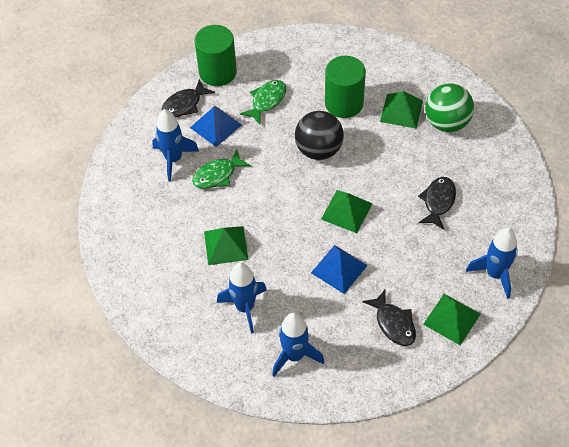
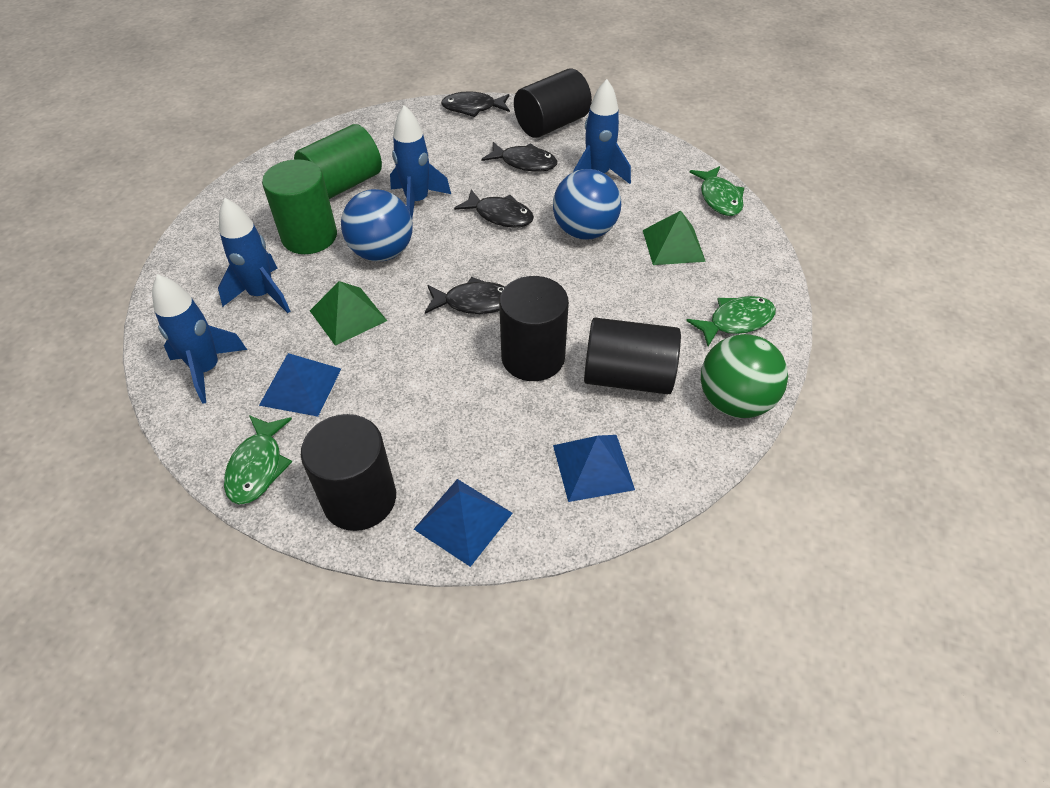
black ball: 1 -> 0
black cylinder: 0 -> 4
black fish: 3 -> 4
blue ball: 0 -> 2
blue pyramid: 2 -> 3
green fish: 2 -> 3
green pyramid: 4 -> 2

